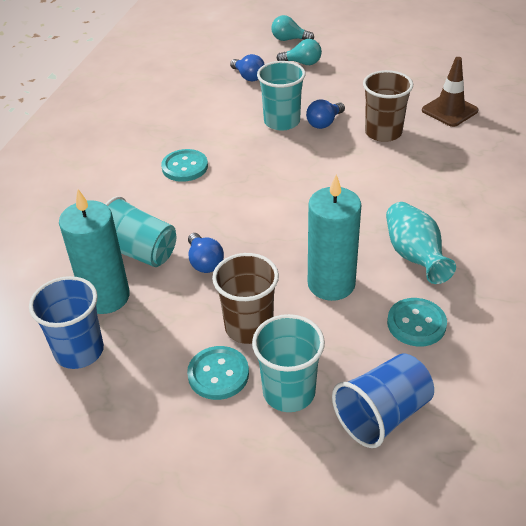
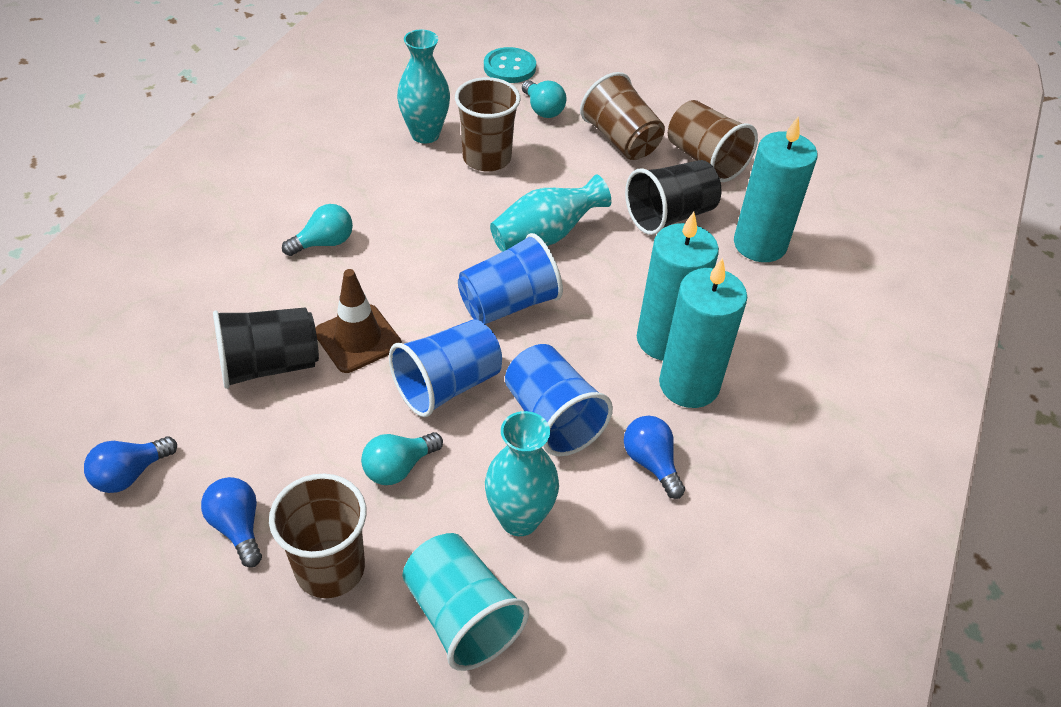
black cup: 0 -> 2
blue cup: 2 -> 3
brown cup: 2 -> 4
turquoise button: 3 -> 1
turquoise candle: 2 -> 3
turquoise cup: 3 -> 1
turquoise light bulb: 2 -> 3
turquoise vase: 1 -> 3

